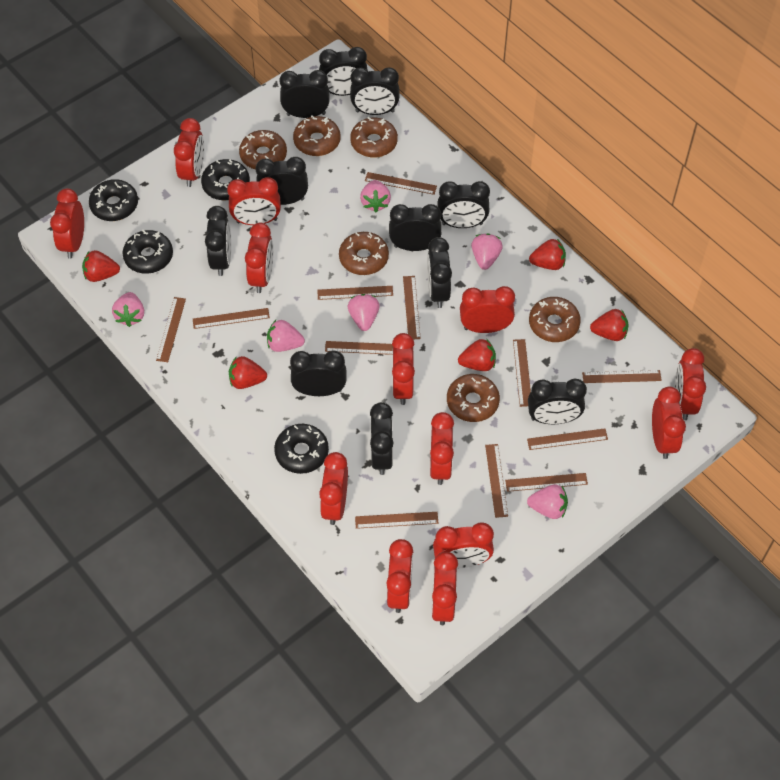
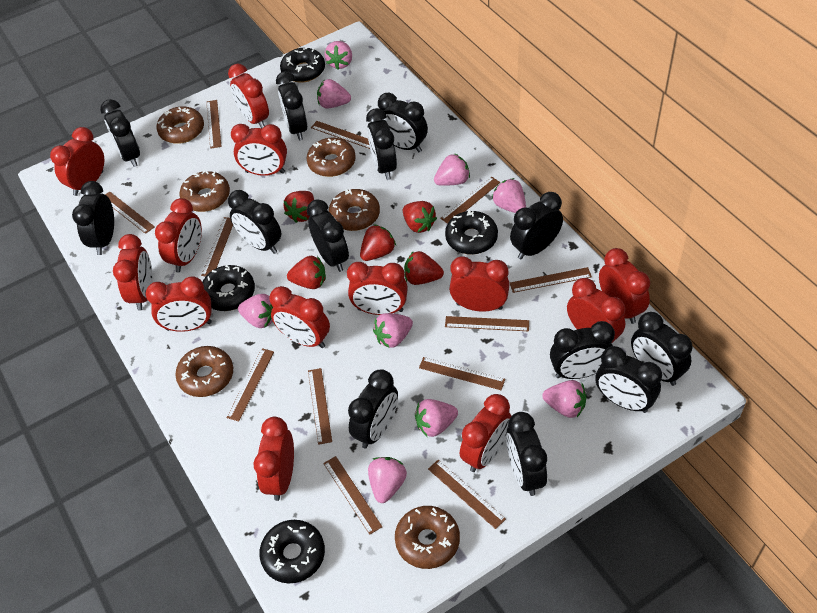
black clock: 11 -> 13
pink strawberry: 6 -> 9

